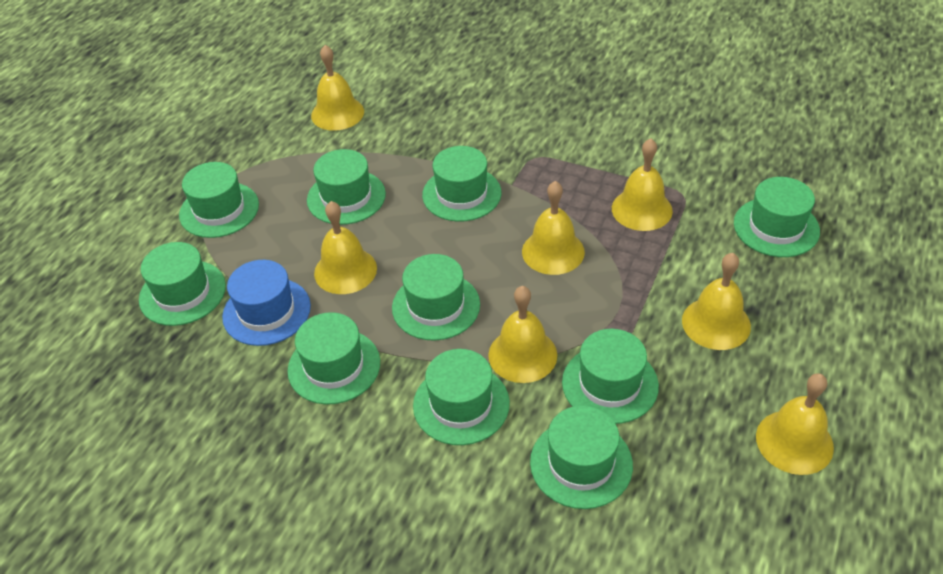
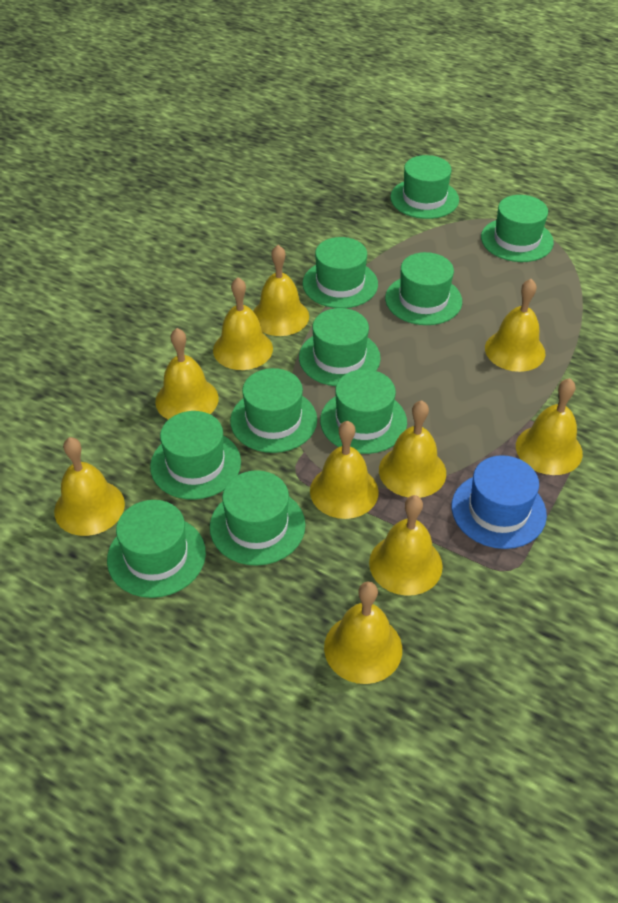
yellow bell: 7 -> 10

